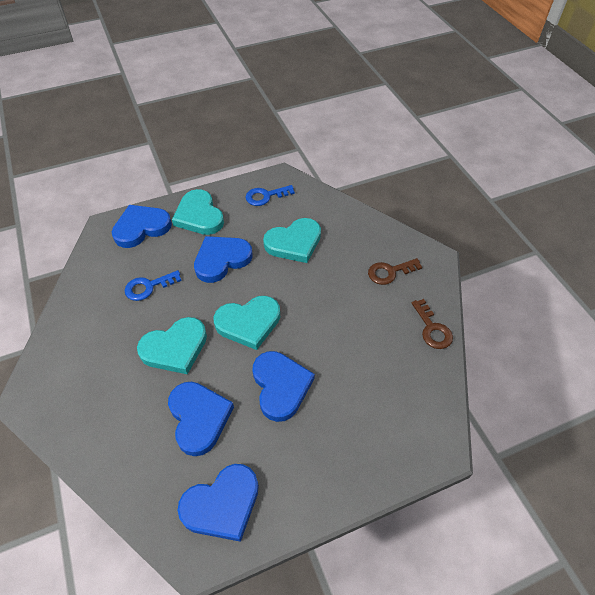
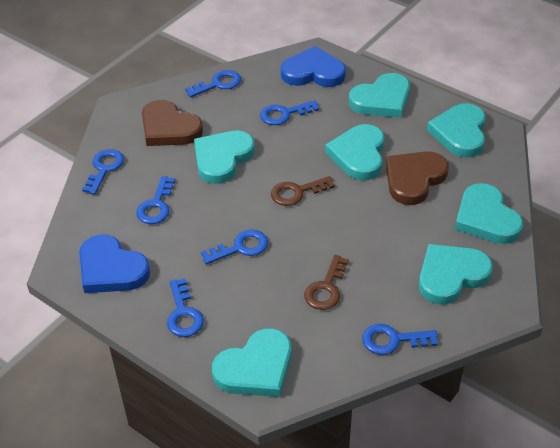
blue heart: 5 -> 2
blue key: 2 -> 7
brown heart: 0 -> 2
turquoise heart: 4 -> 7

